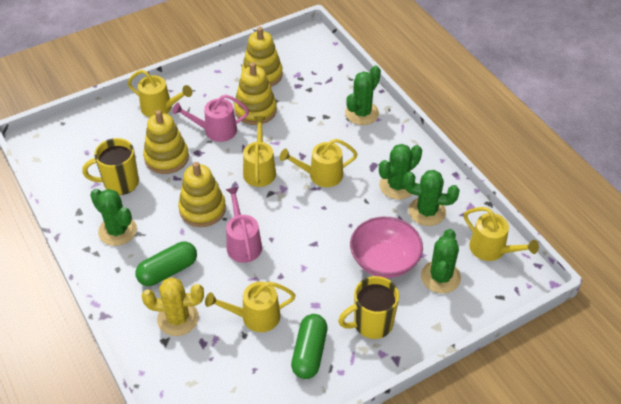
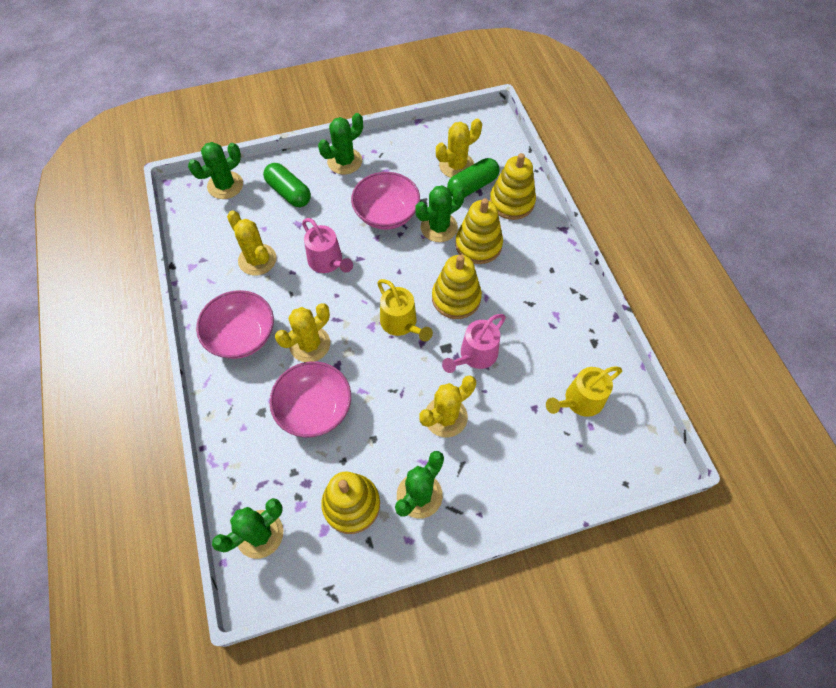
pink bowl: 1 -> 3
yellow cactus: 1 -> 4
yellow mug: 2 -> 0
yellow watering can: 5 -> 2

